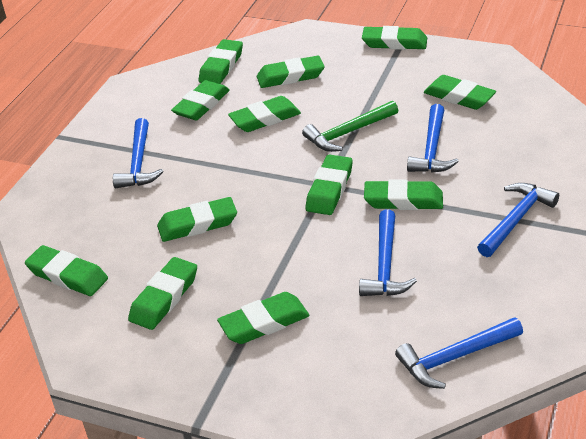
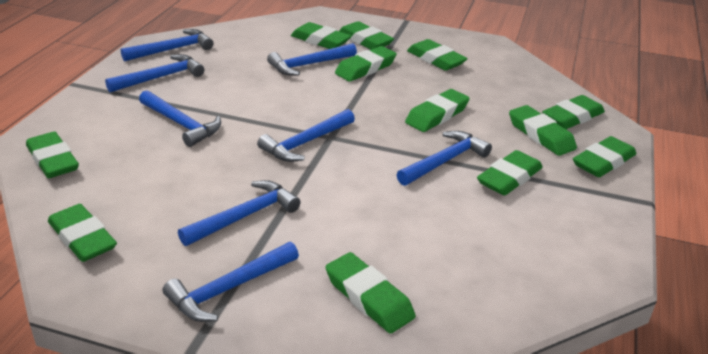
blue hammer: 5 -> 8
green hammer: 1 -> 0

